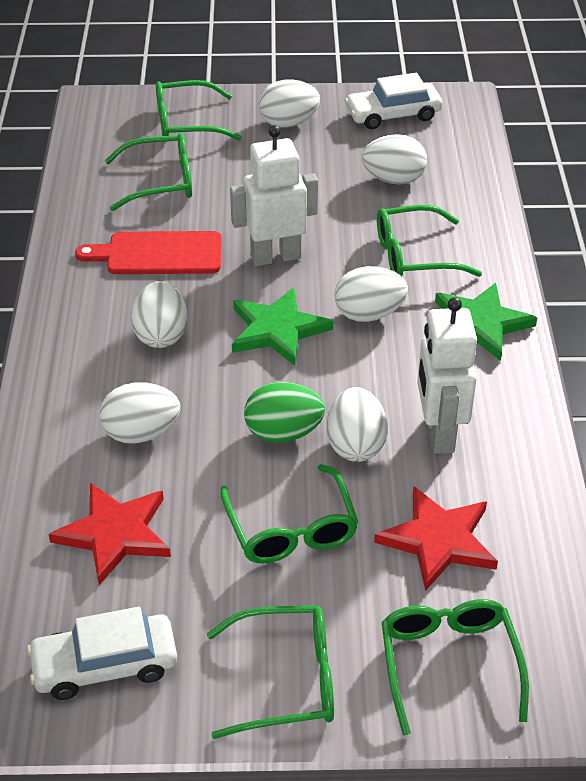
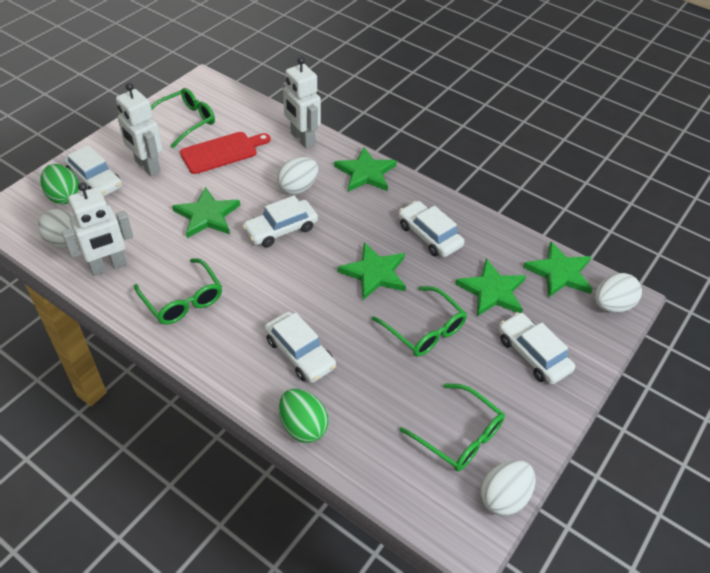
green egg: 1 -> 2
green glasses: 6 -> 4
green star: 2 -> 5
red star: 2 -> 0
white car: 2 -> 5
white egg: 6 -> 4
white robot: 2 -> 3

